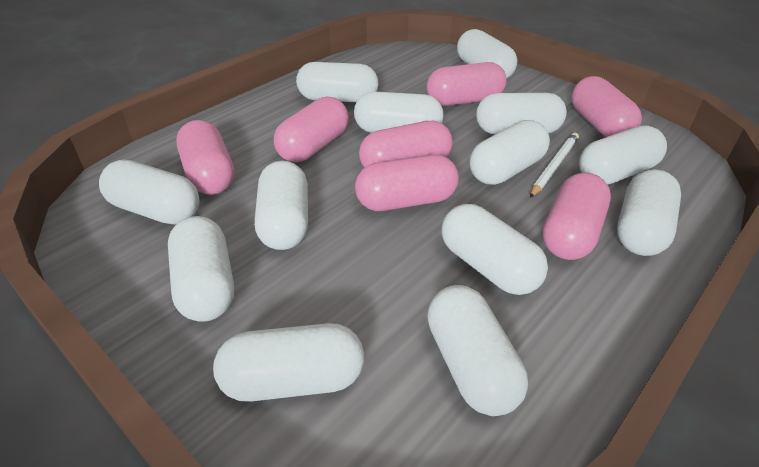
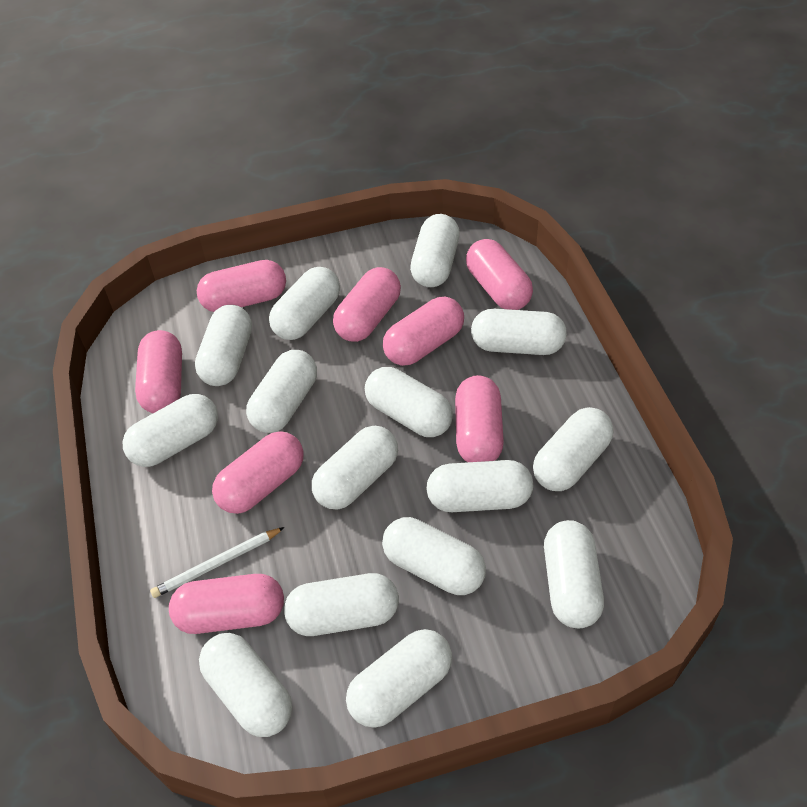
pink capsule: 7 -> 8
white capsule: 13 -> 15

